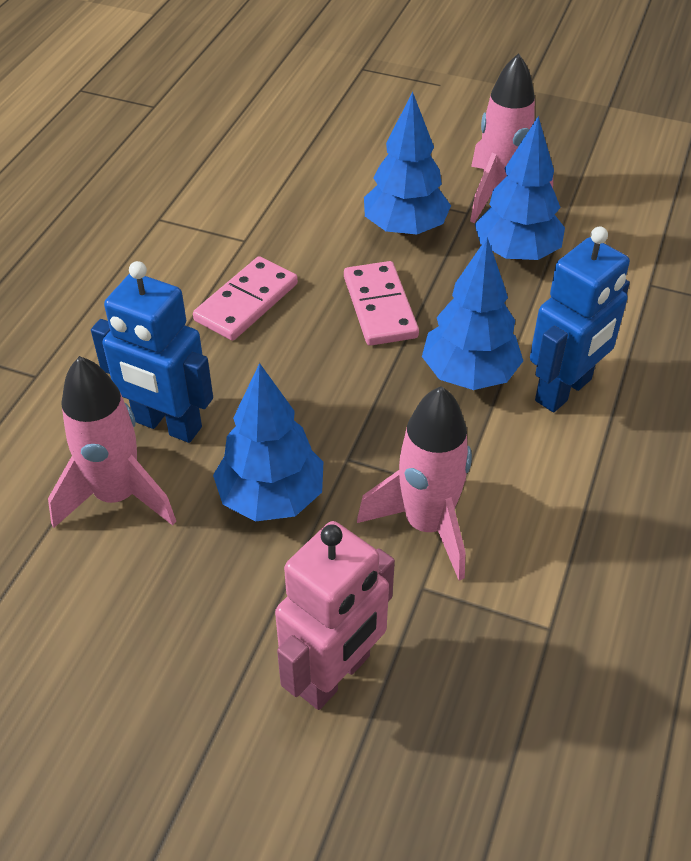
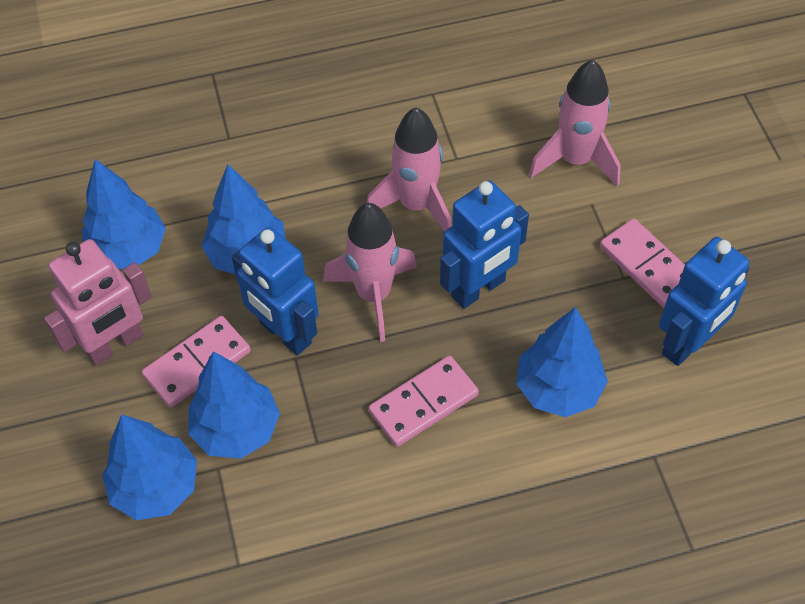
blue robot: 2 -> 3
blue tree: 4 -> 5
pink domino: 2 -> 3

